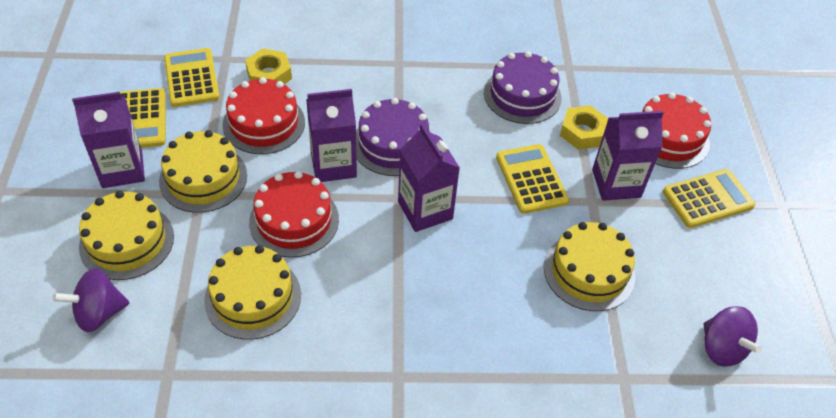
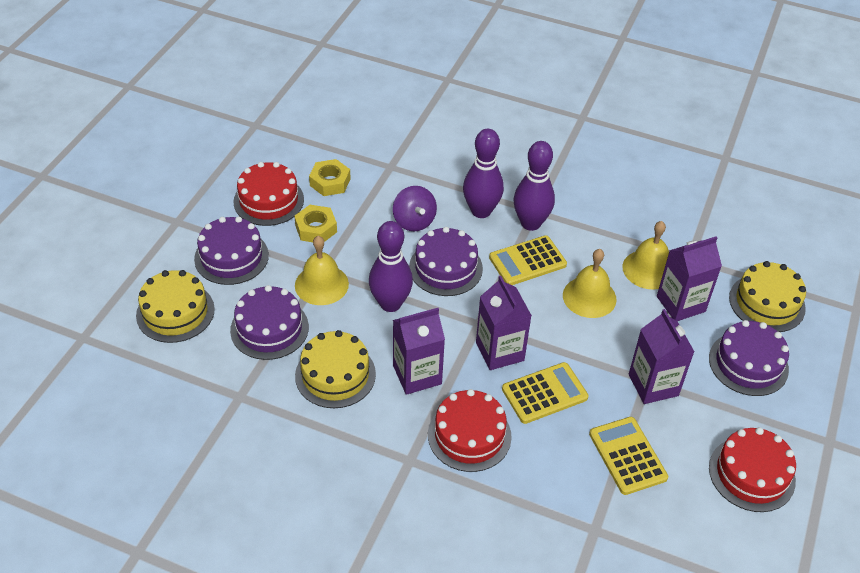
purple bowling pin: 0 -> 3
purple cake: 2 -> 4
purple spinning top: 2 -> 1
yellow bell: 0 -> 3
yellow cake: 4 -> 3
yellow calculator: 4 -> 3

